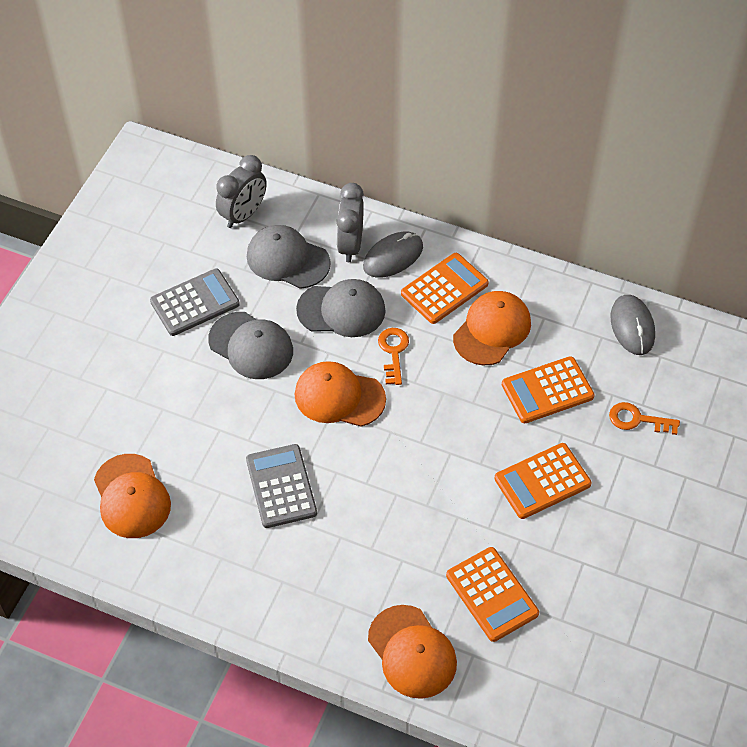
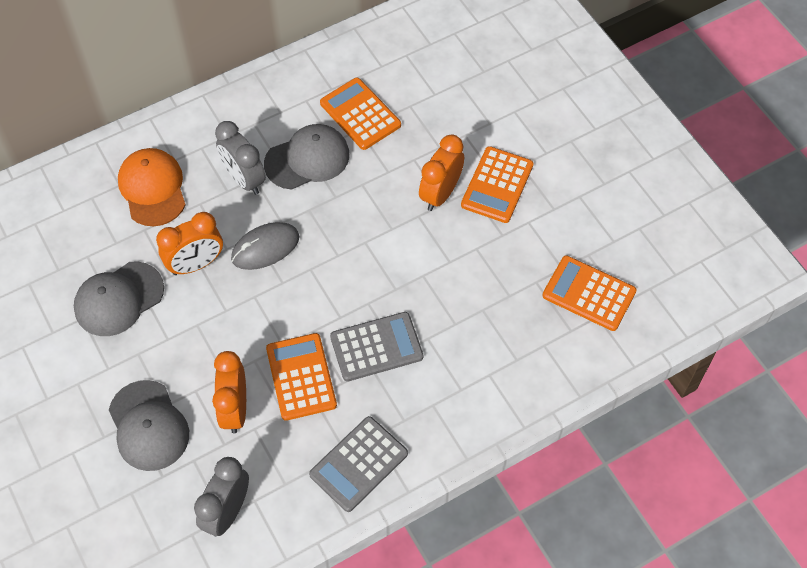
grey mouse: 2 -> 1
orange cap: 4 -> 1
orange clock: 0 -> 3
orange key: 2 -> 0

